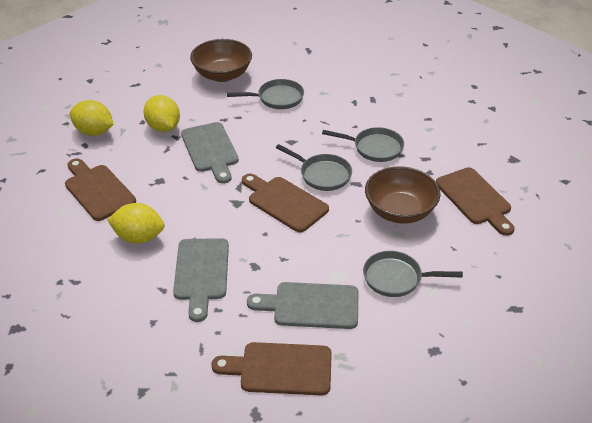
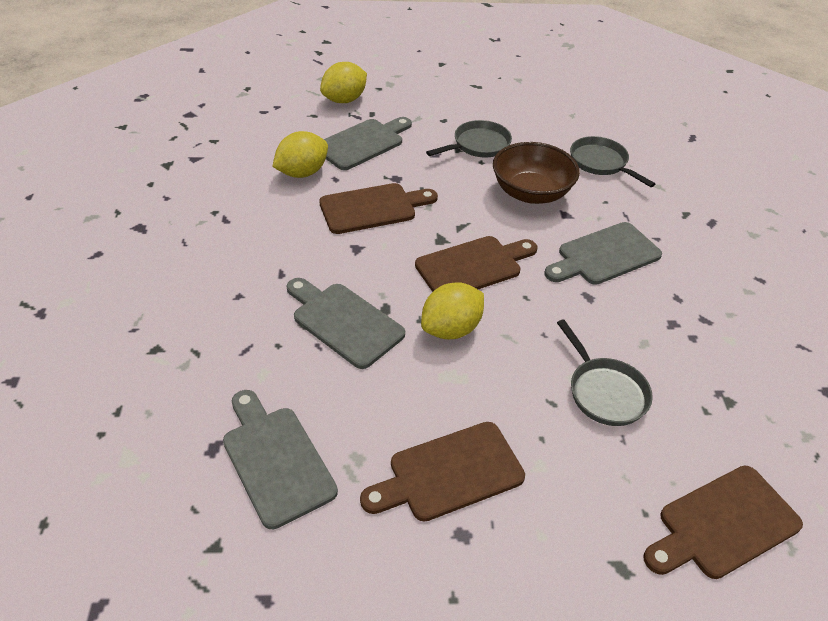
brown bowl: 2 -> 1
grey cutting board: 3 -> 4
grey pan: 4 -> 3

